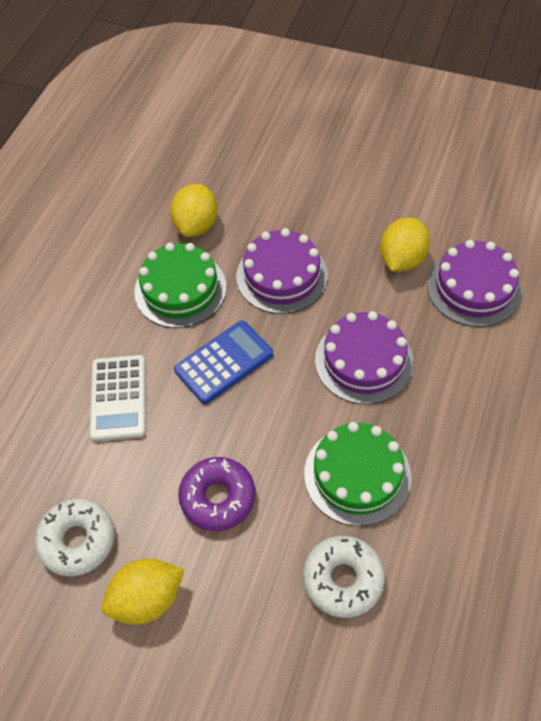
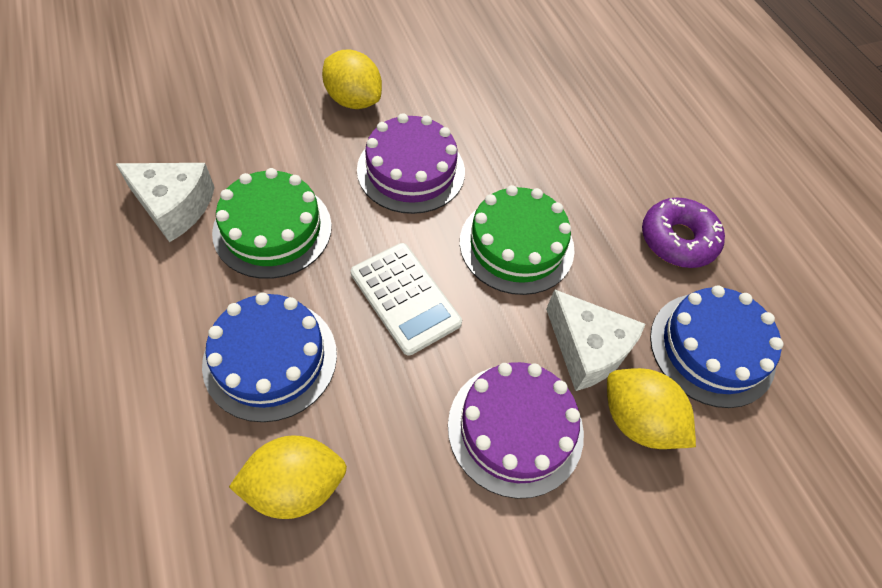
blue cake: 0 -> 2
blue calculator: 1 -> 0
purple cake: 3 -> 2
white cheese: 0 -> 2
white donut: 2 -> 0

